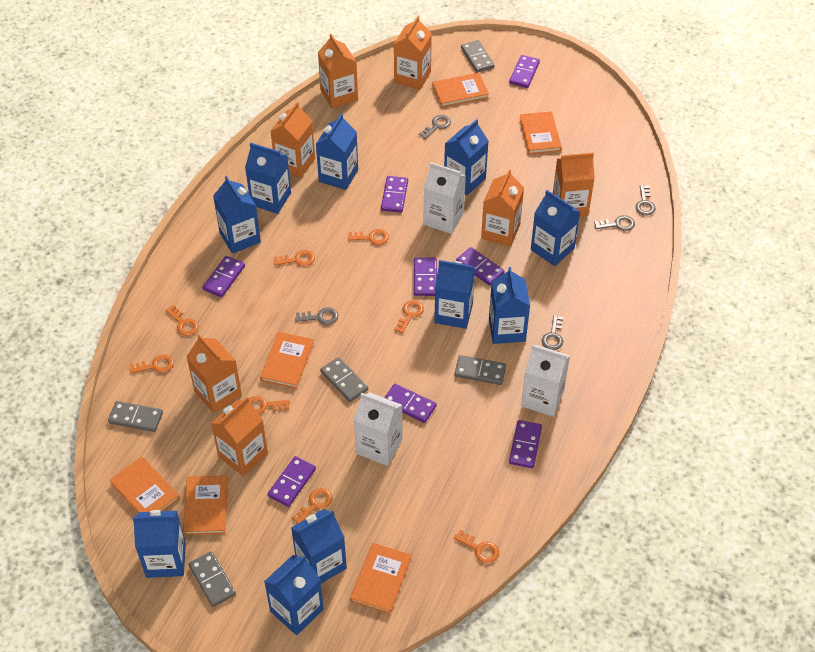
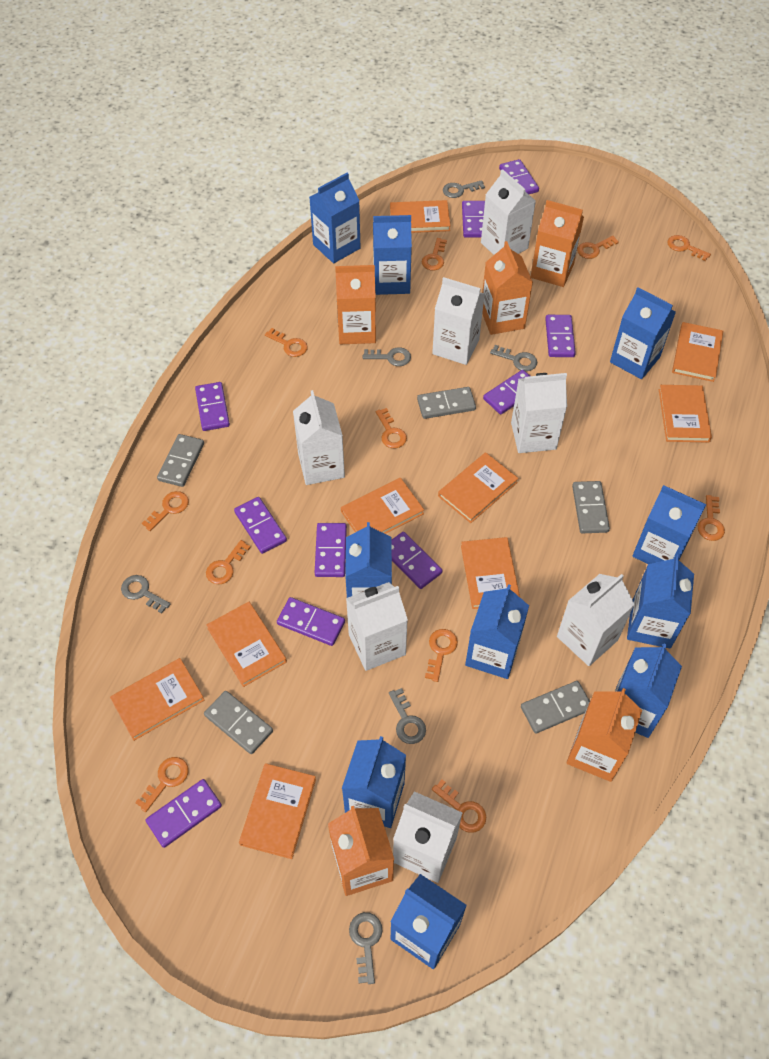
grey key: 5 -> 6
orange book: 6 -> 9
orange carton: 7 -> 5
orange key: 8 -> 11
purple domino: 8 -> 10
white carton: 3 -> 7

